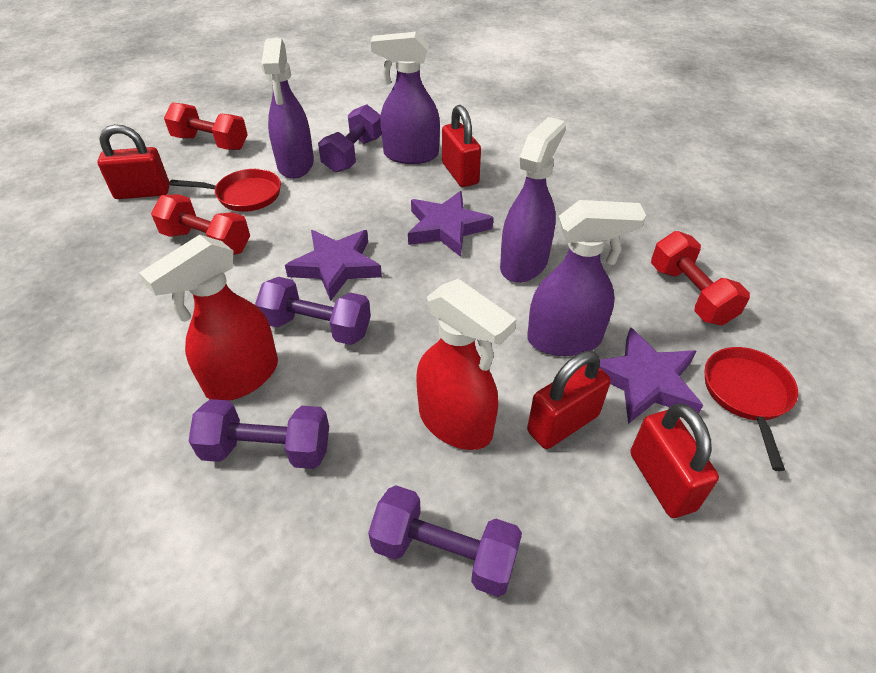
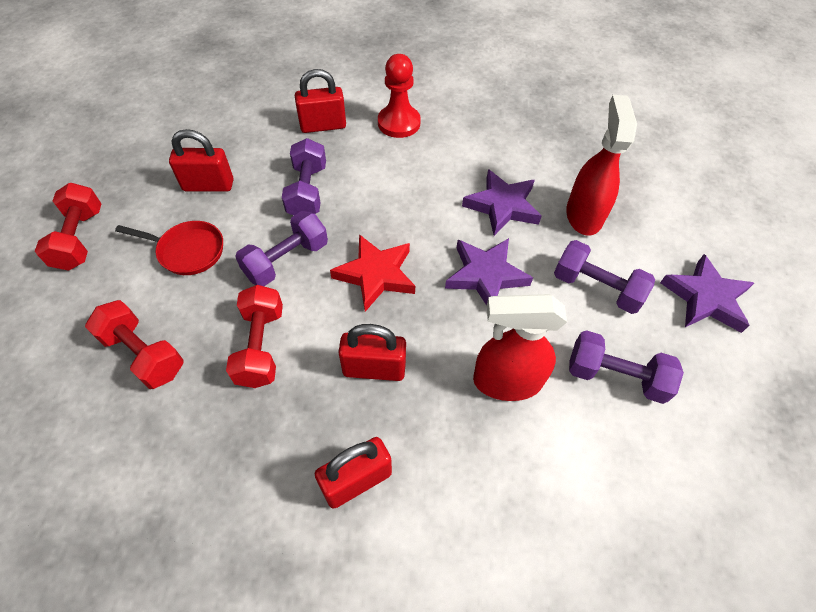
purple spray bottle: 4 -> 0
red pan: 2 -> 1
red pawn: 0 -> 1
red star: 0 -> 1

